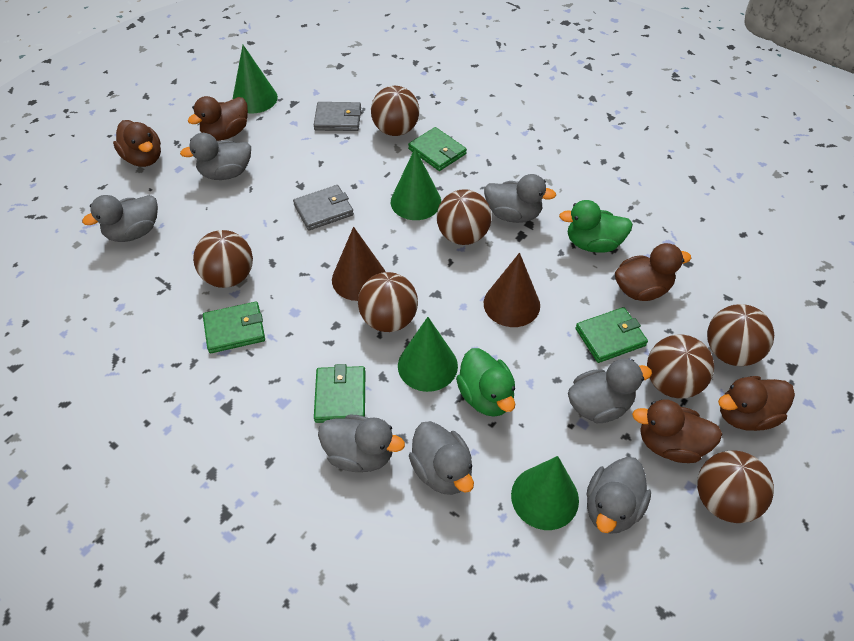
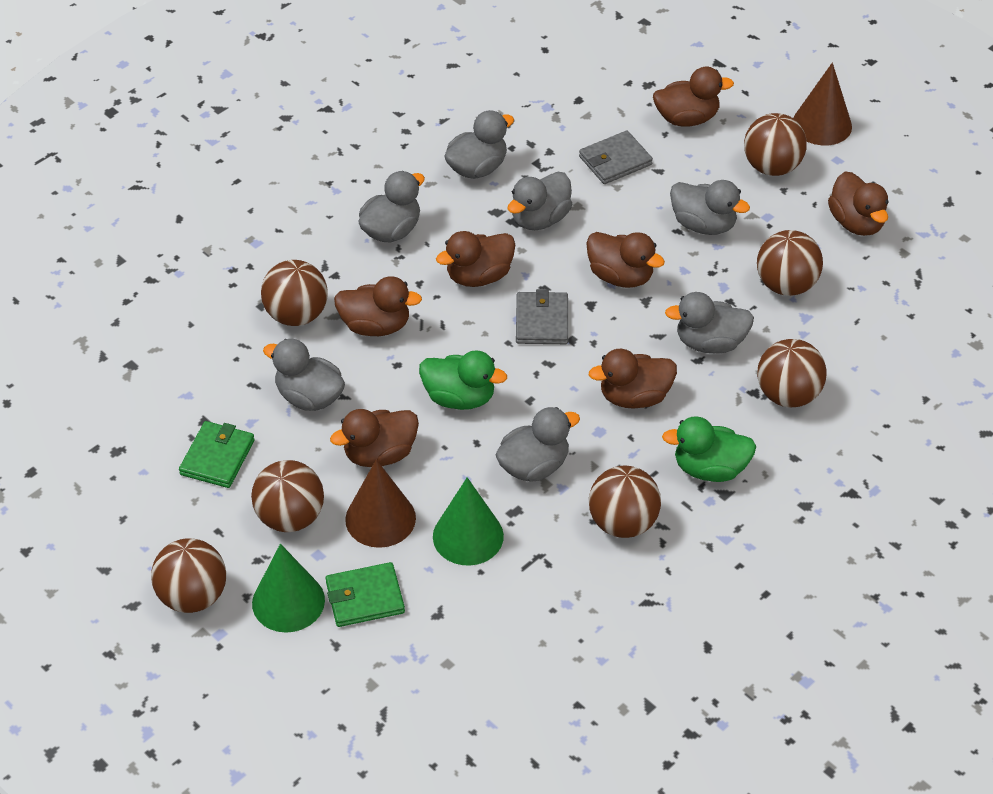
brown duck: 5 -> 7
green cone: 4 -> 2
green wallet: 4 -> 2

